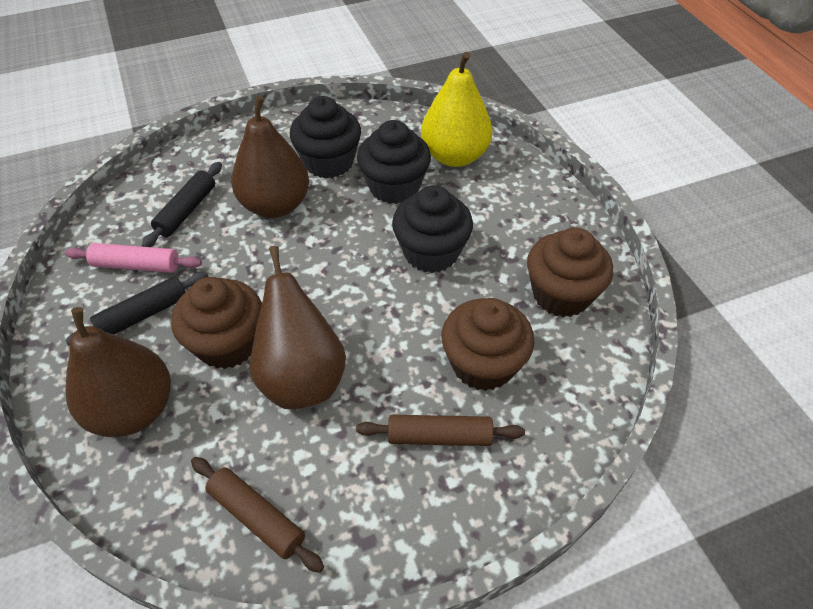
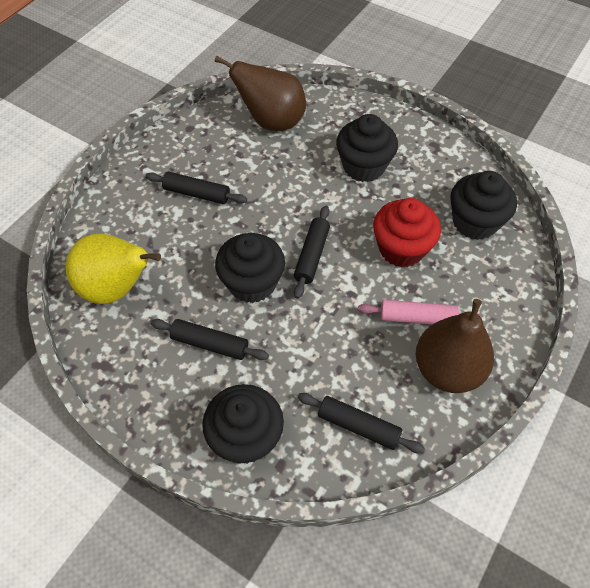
black cupcake: 3 -> 4
black rolling pin: 2 -> 4
brown cupcake: 3 -> 0
brown pear: 3 -> 2
brown rolling pin: 2 -> 0
red cupcake: 0 -> 1

